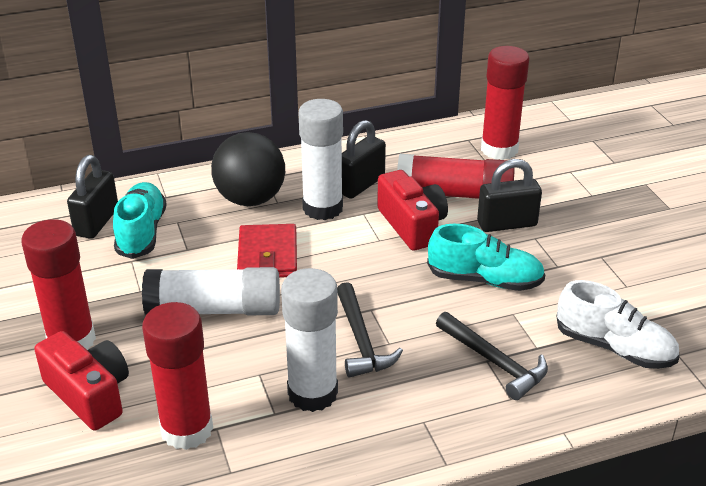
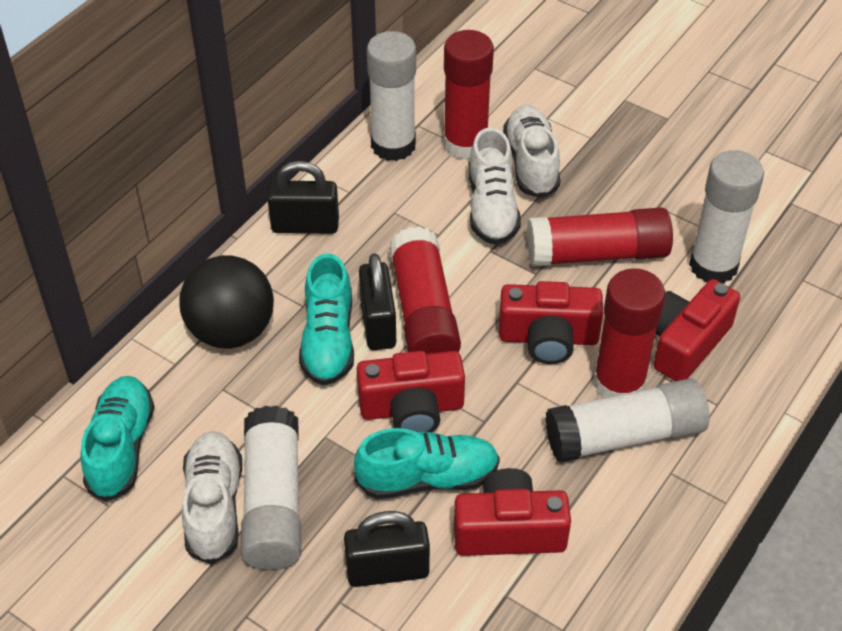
black hammer: 2 -> 0
red camera: 2 -> 4
red wallet: 1 -> 0
turquoise shoe: 2 -> 3
white glue stick: 3 -> 4
white shoe: 1 -> 3

